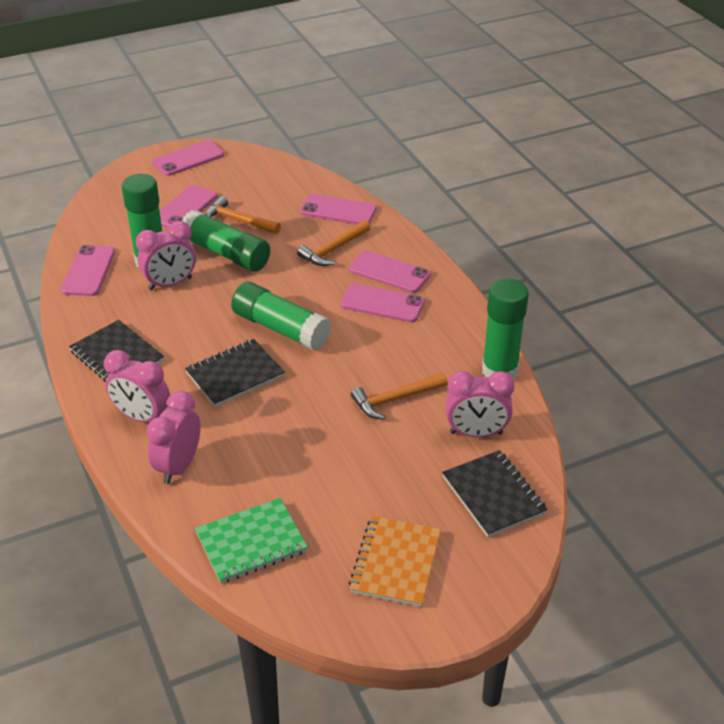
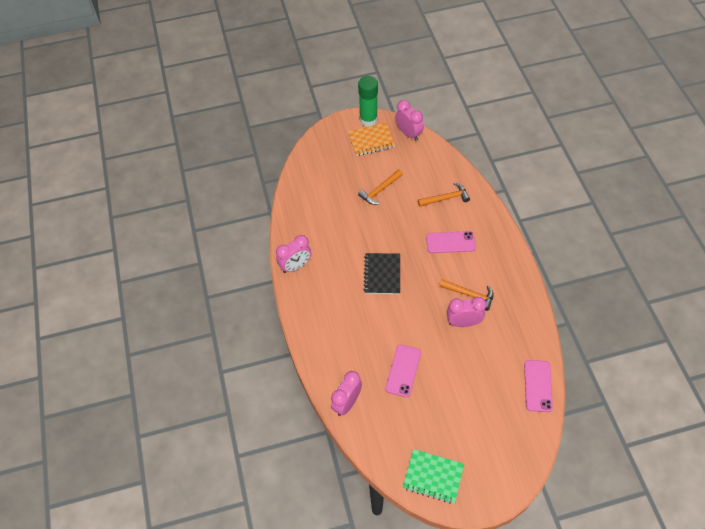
black notebook: 3 -> 1
green glue stick: 4 -> 1
pink phone: 6 -> 3

